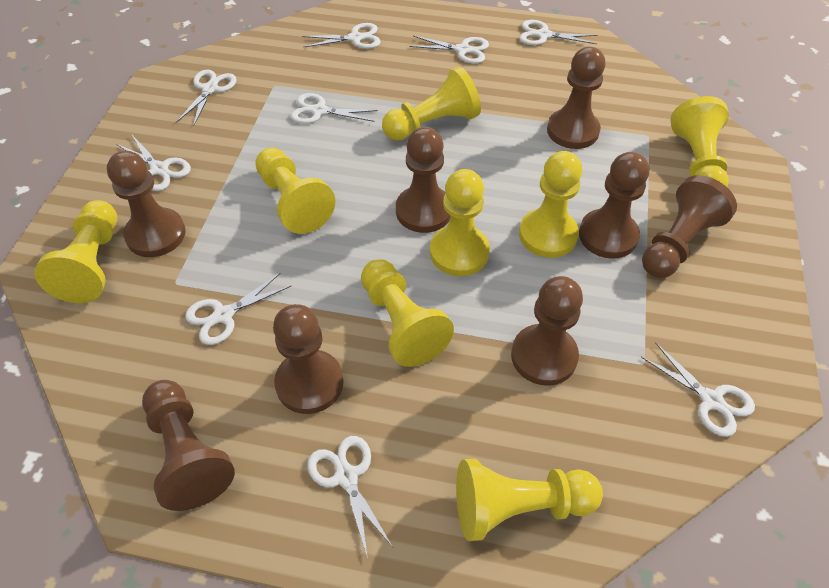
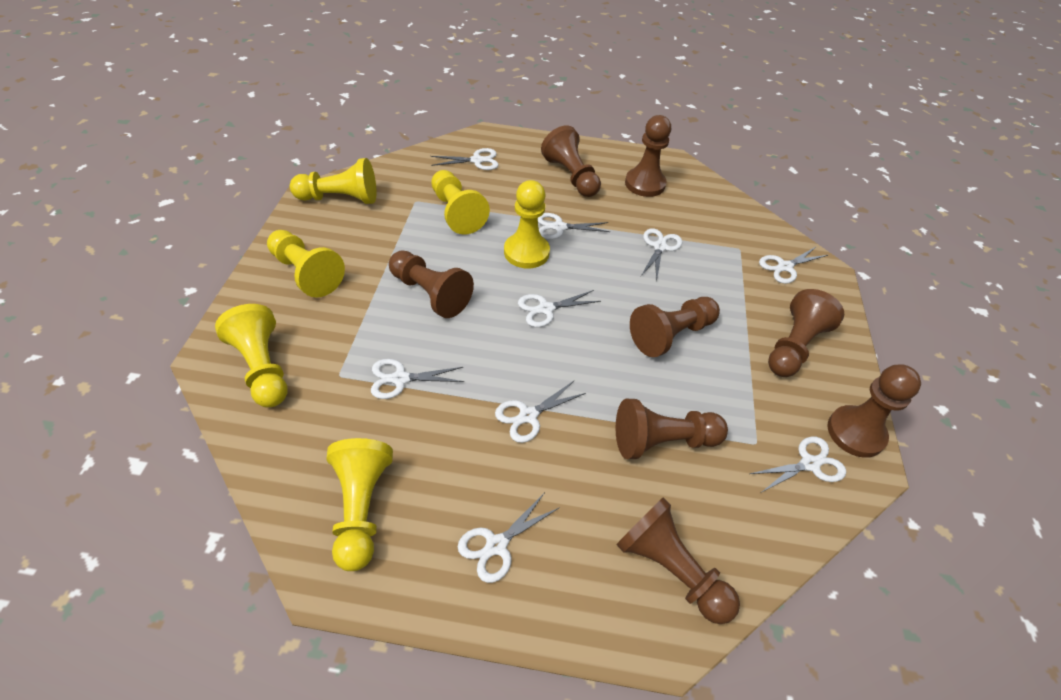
yellow pawn: 8 -> 6

